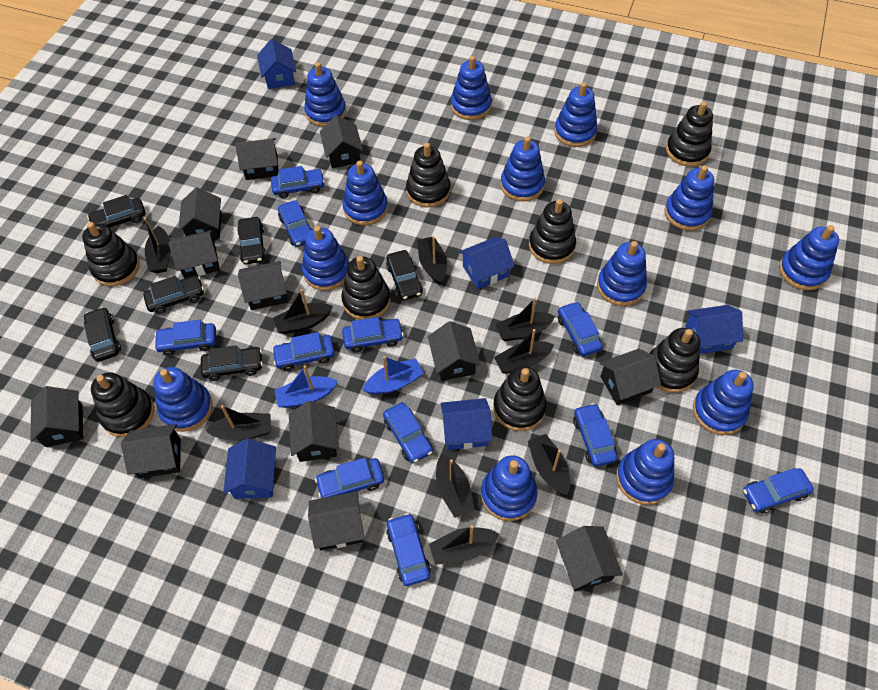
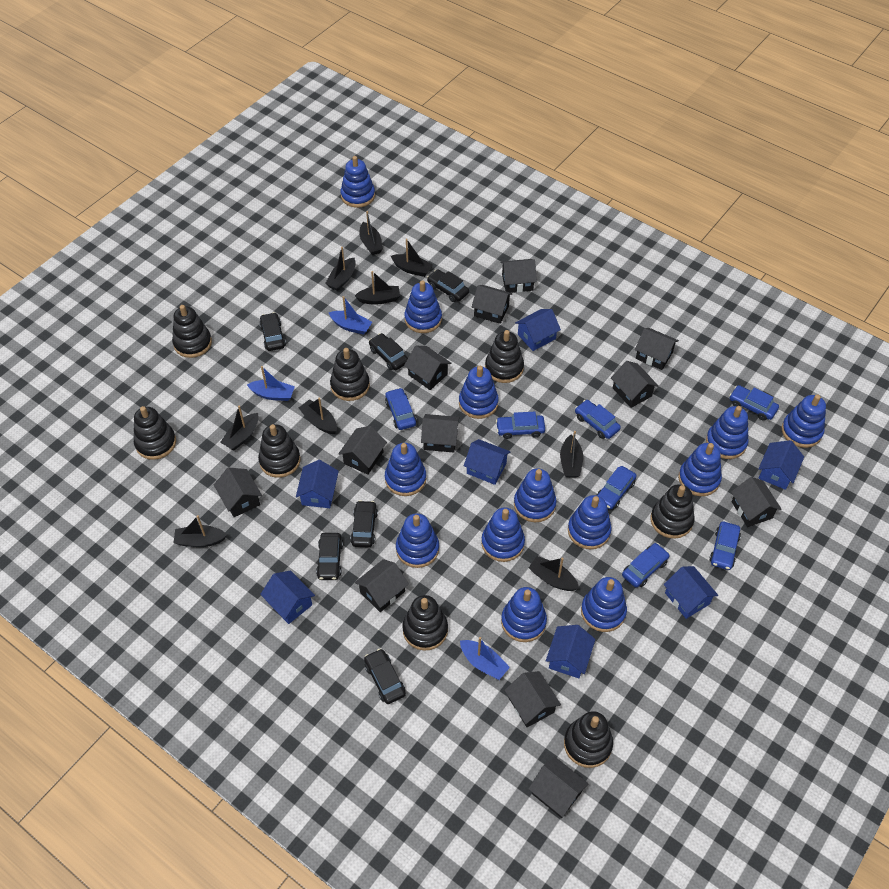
blue boat: 2 -> 3
blue car: 11 -> 7
blue house: 5 -> 7

